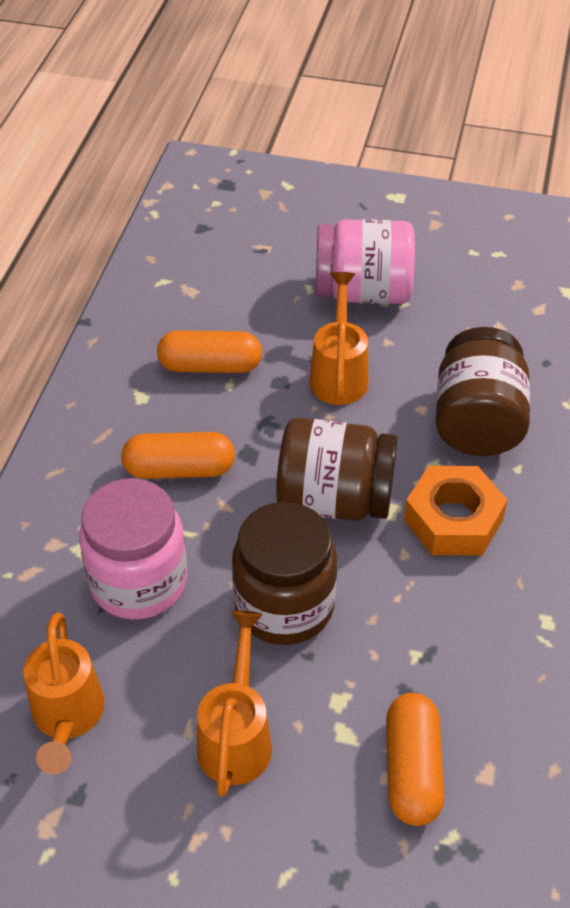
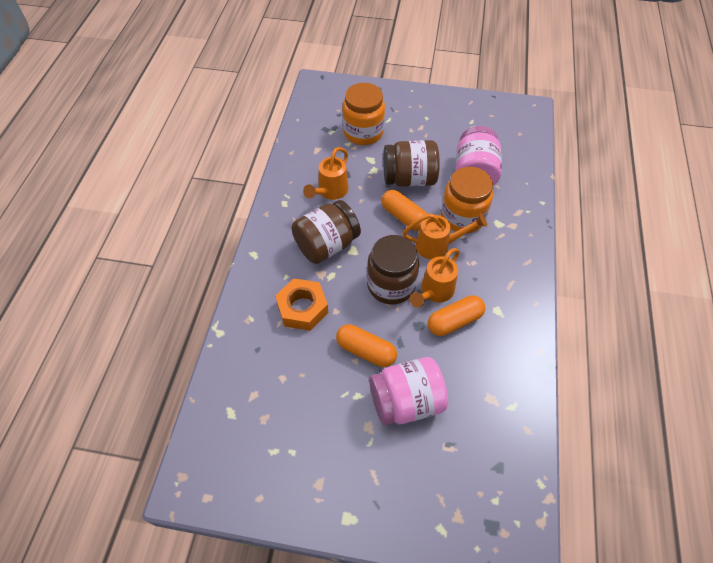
orange jar: 0 -> 2

